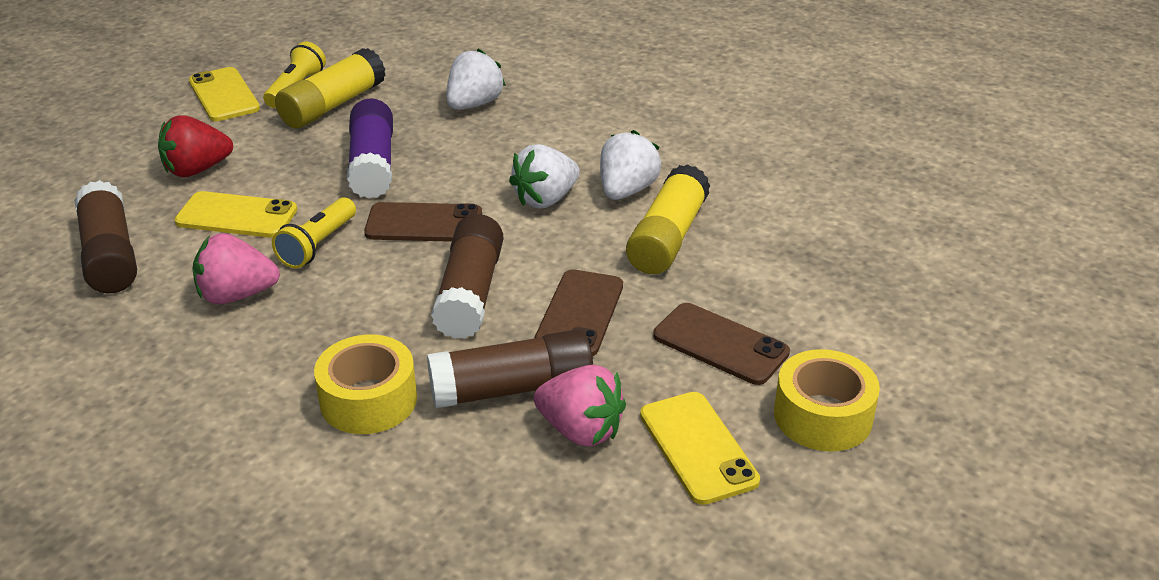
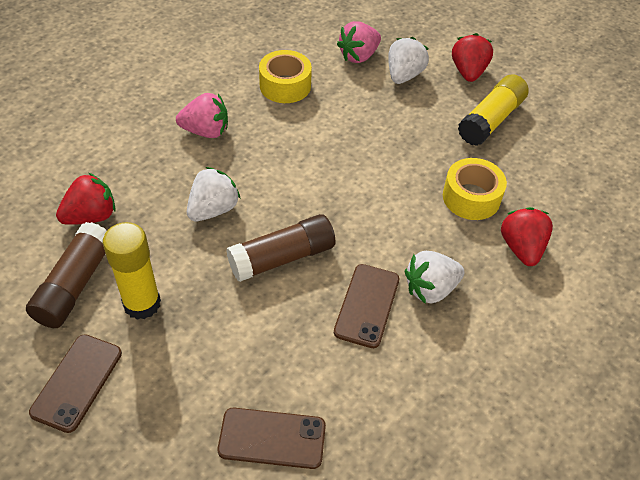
brown glue stick: 3 -> 2
purple glue stick: 1 -> 0
red strawberry: 1 -> 3
yellow flashlight: 2 -> 0
yellow phone: 3 -> 0

